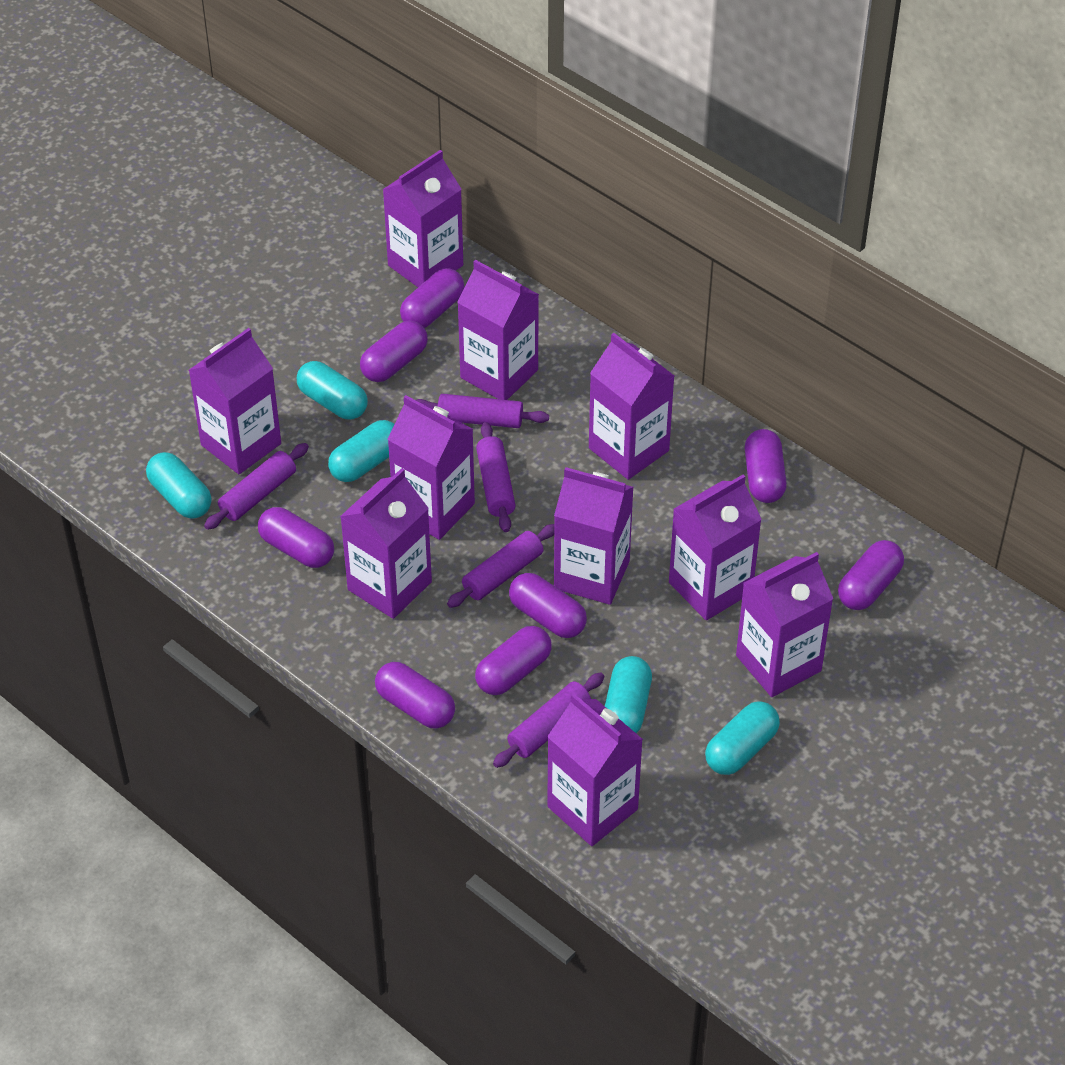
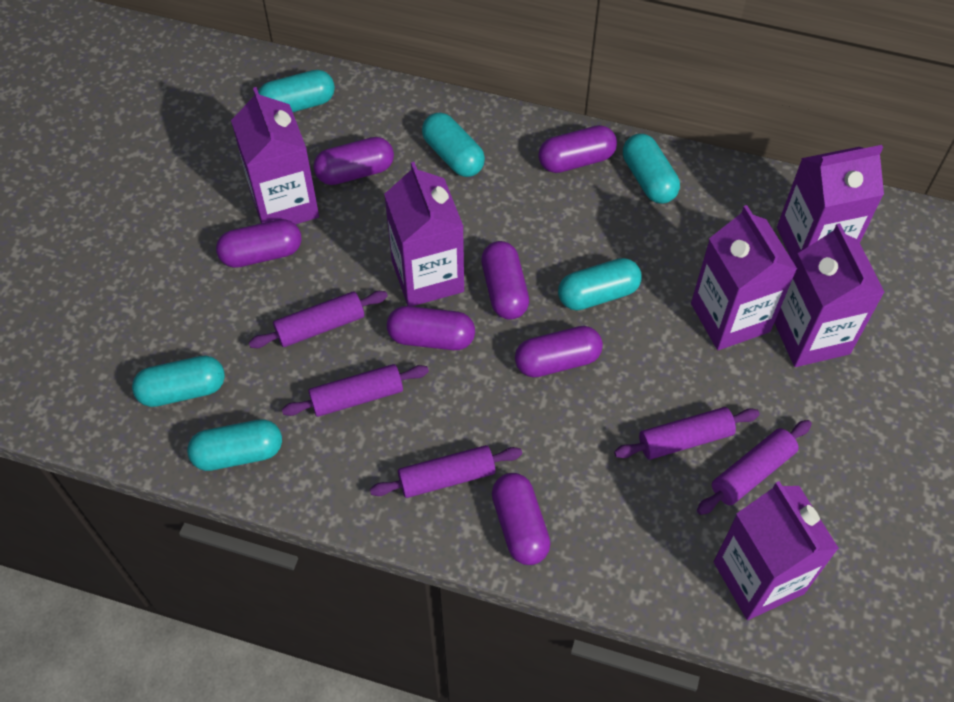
purple capsule: 8 -> 7
purple carton: 10 -> 6
turquoise capsule: 5 -> 6

